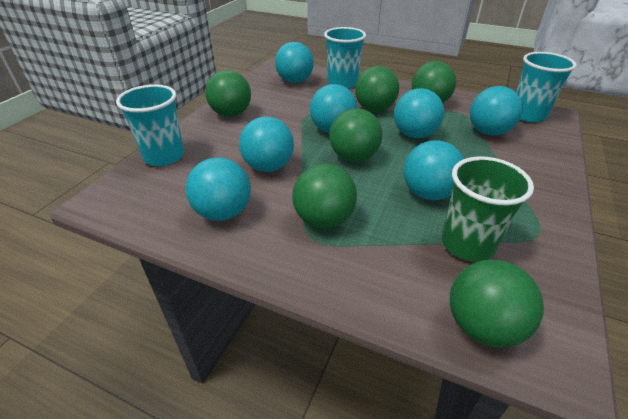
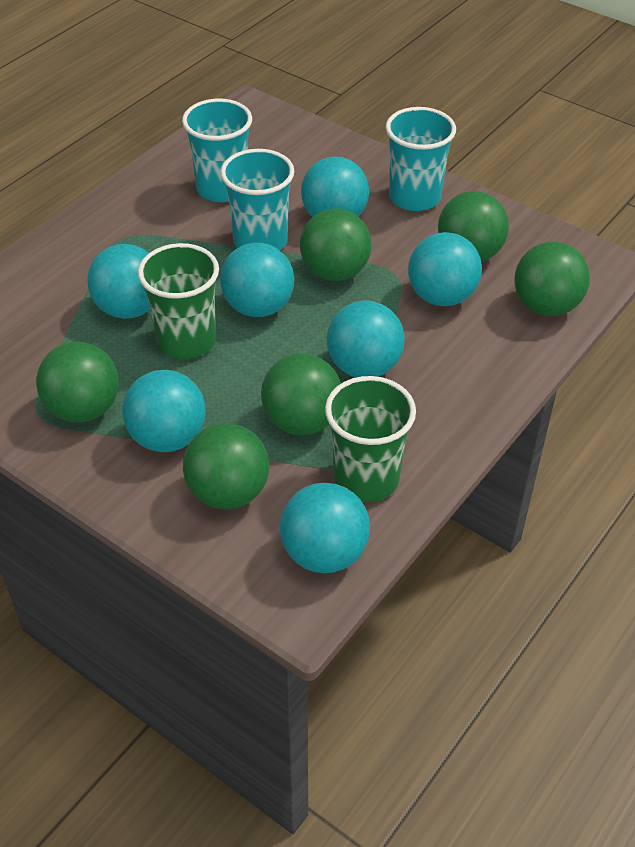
green cup: 1 -> 2

